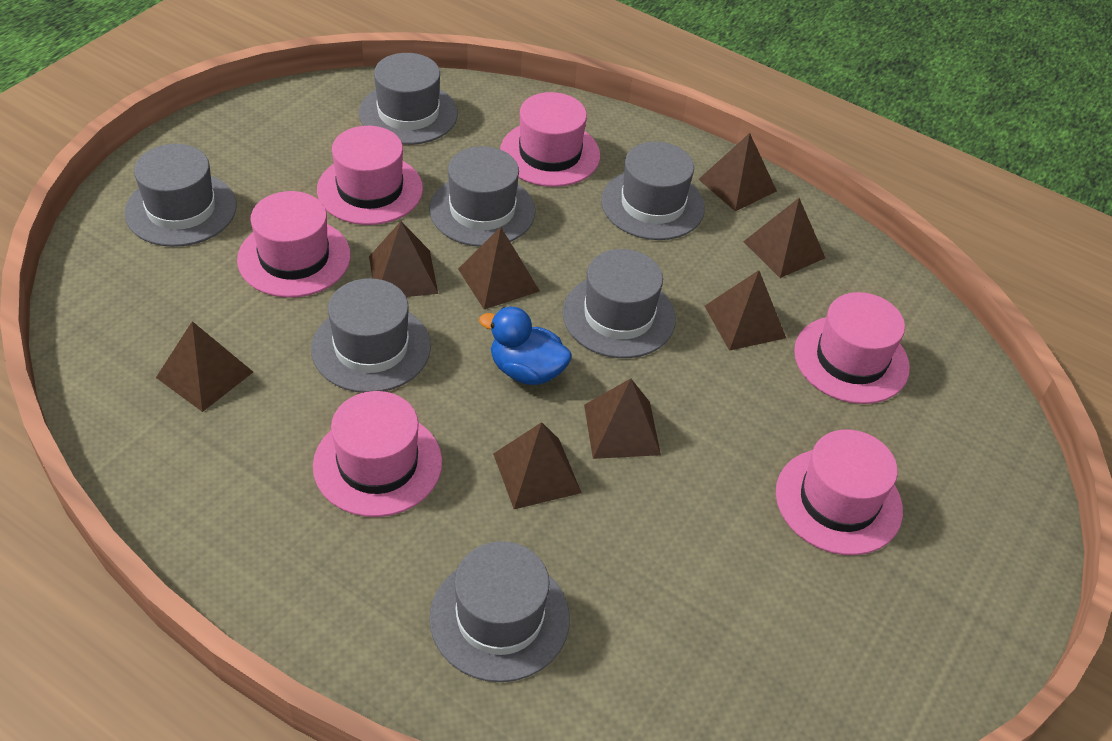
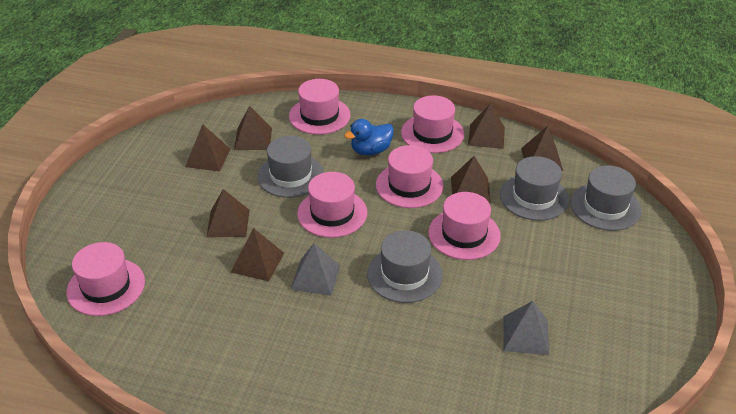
brown pyramid: 8 -> 7
grey hat: 7 -> 4
grey pyramid: 0 -> 2

